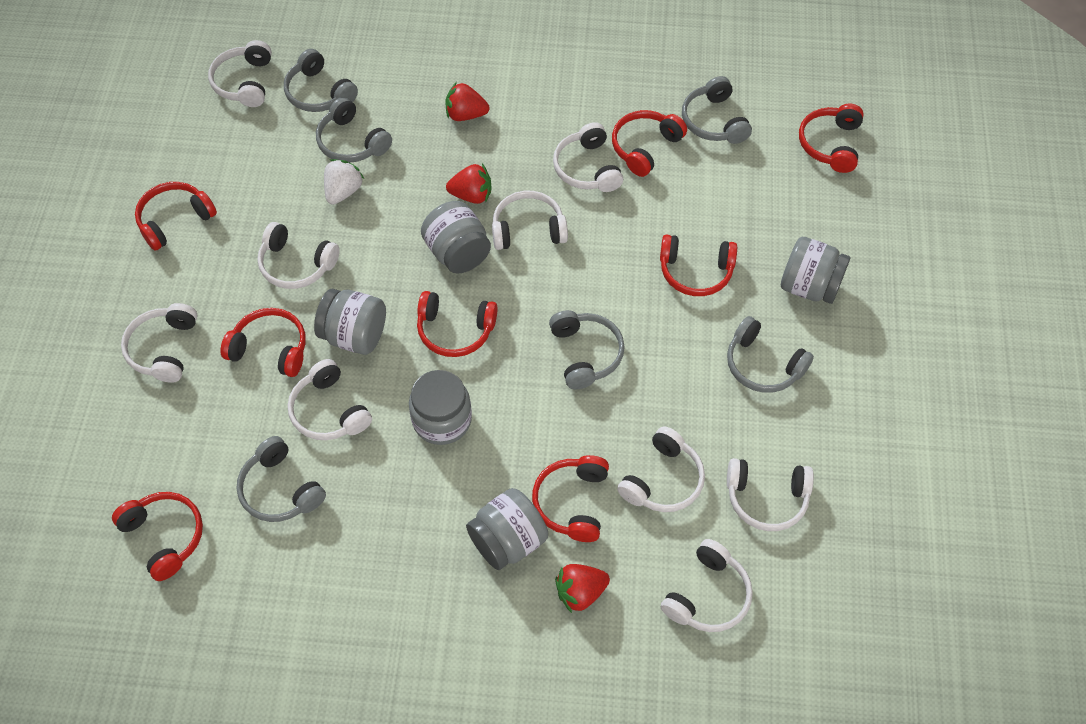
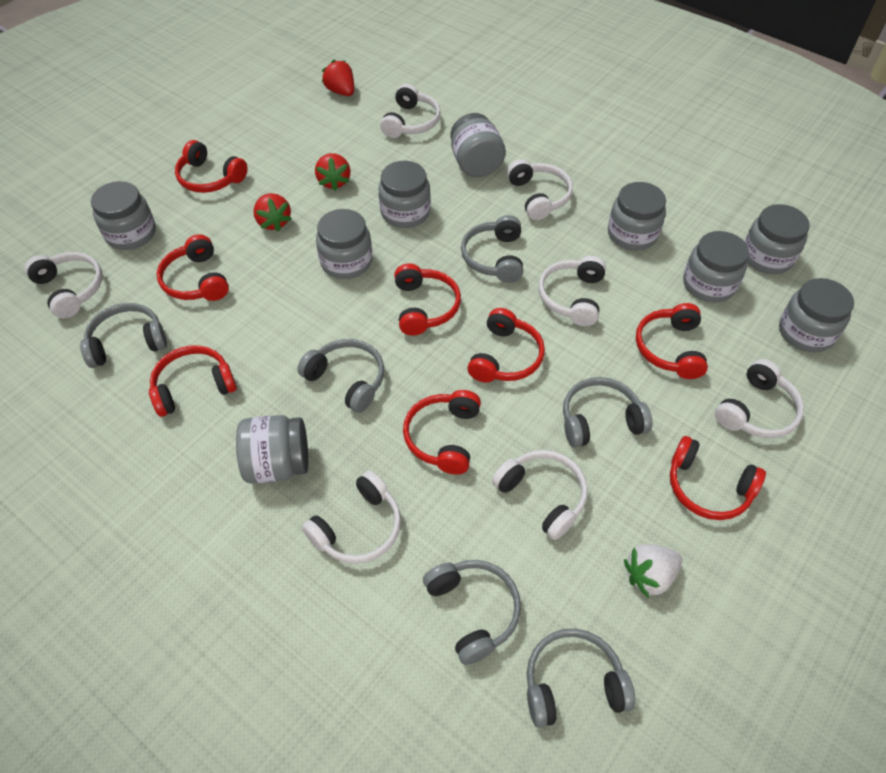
grey jar: 5 -> 9
white headphones: 9 -> 7

